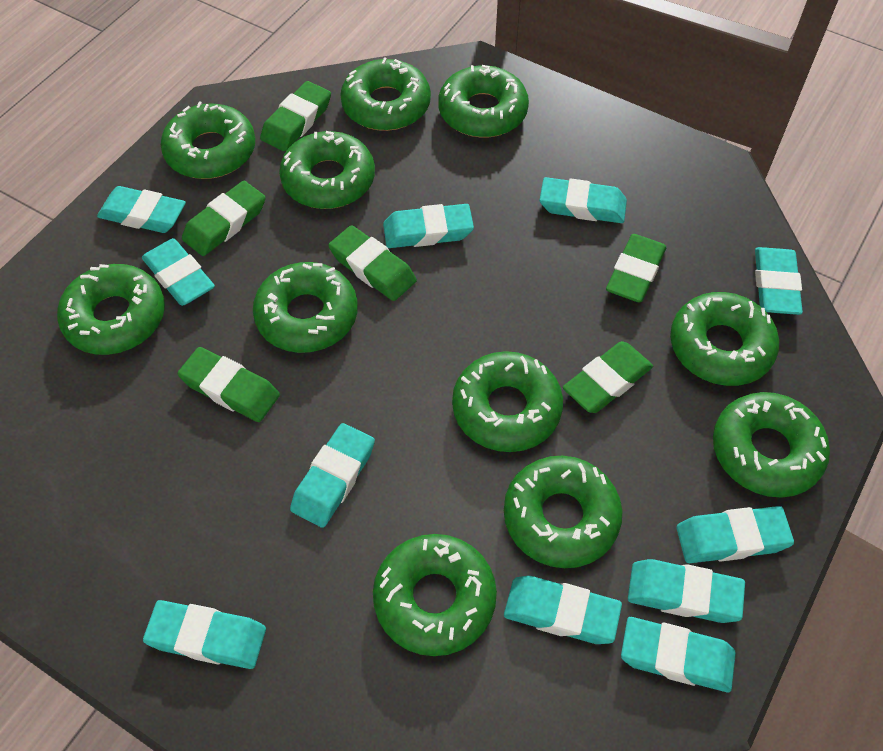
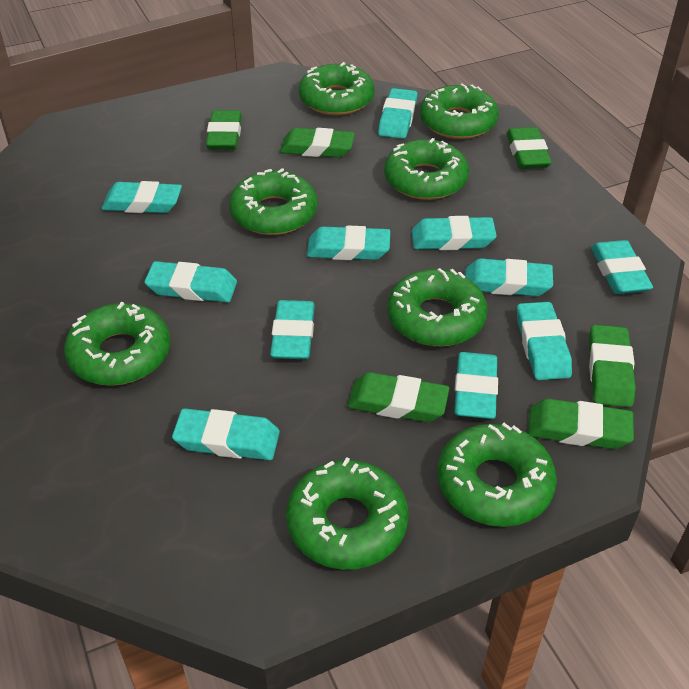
green donut: 11 -> 8

